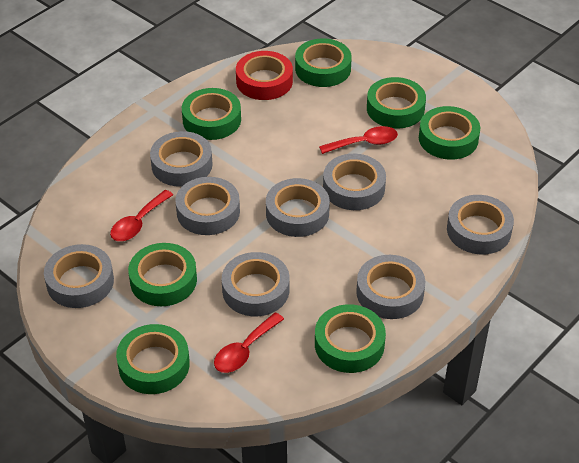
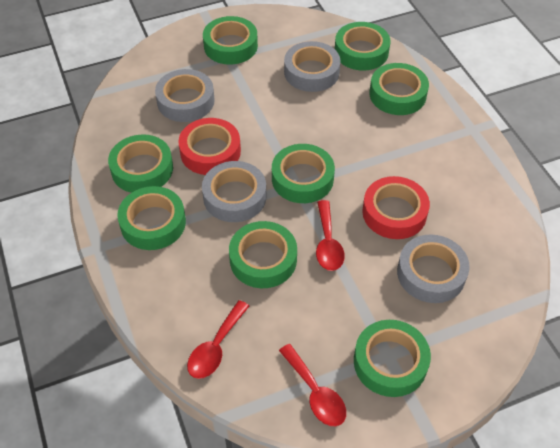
green tape: 7 -> 8
grey tape: 8 -> 4
red tape: 1 -> 2

